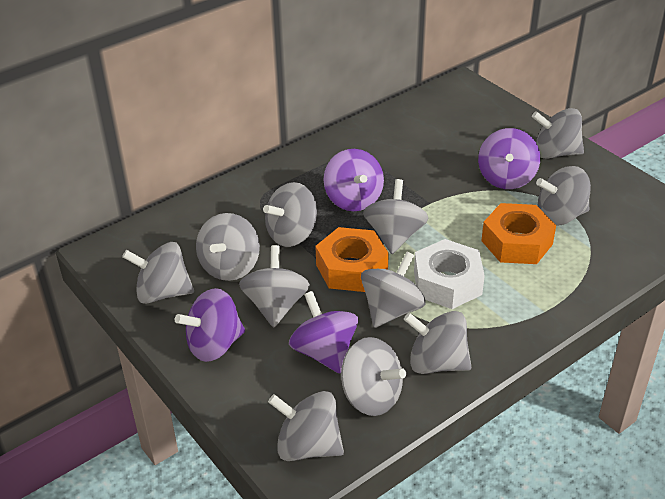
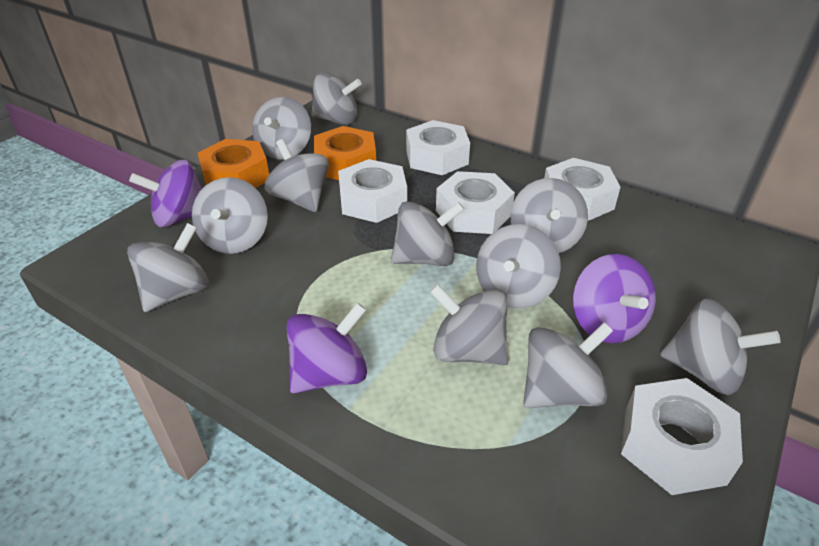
purple spinning top: 4 -> 3
white nut: 1 -> 5

